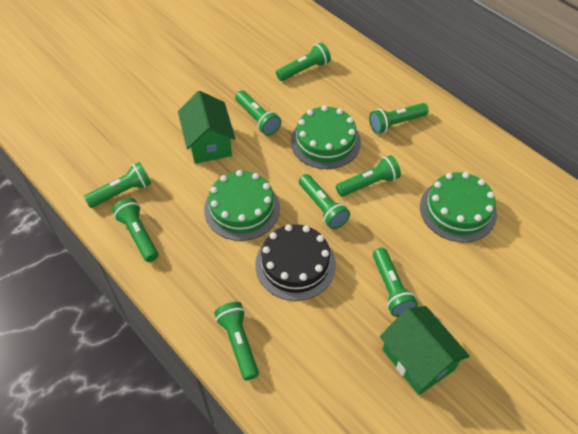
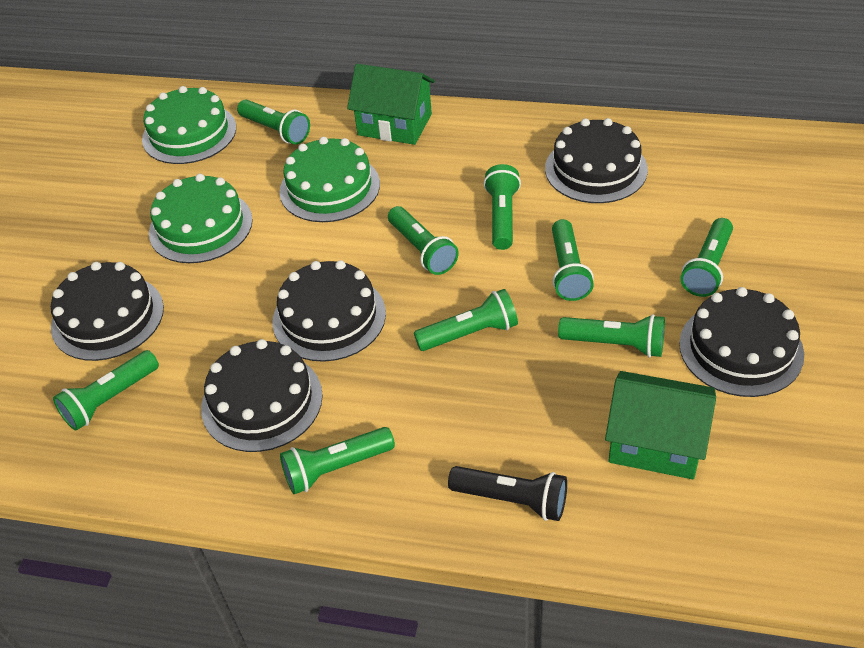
black cake: 1 -> 5
black flashlight: 0 -> 1

